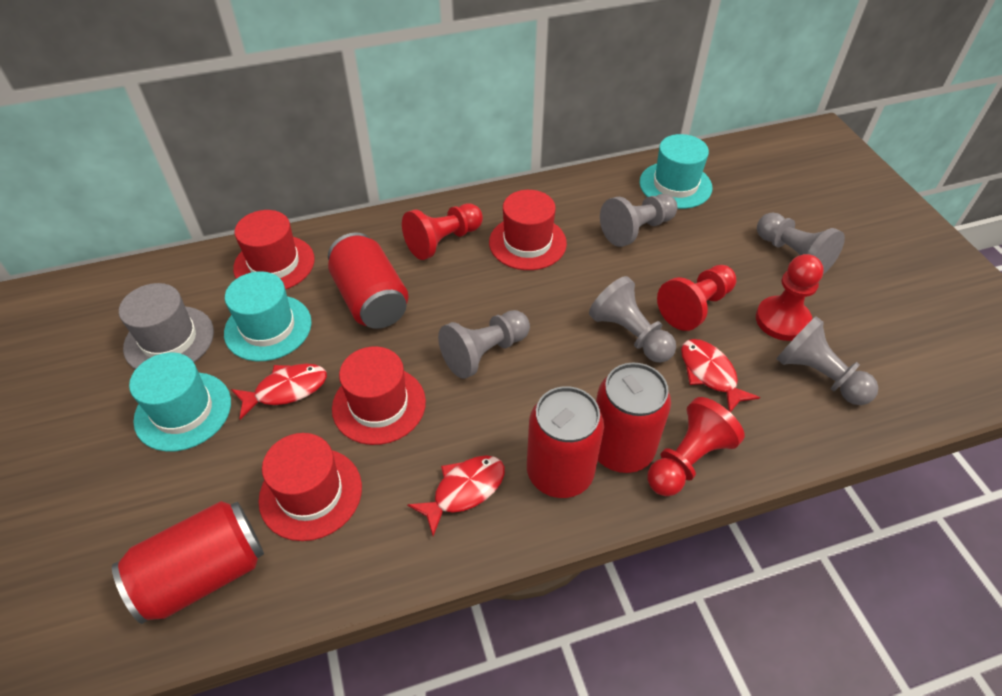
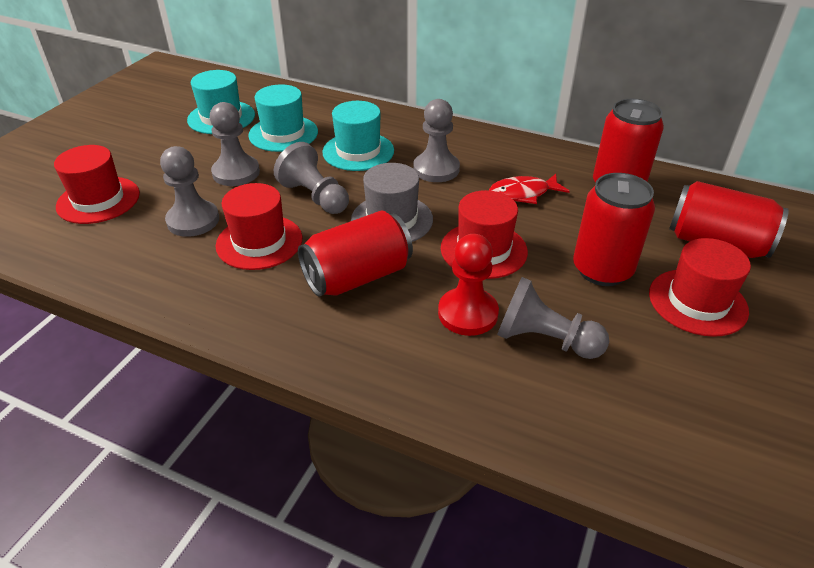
red fish: 3 -> 1
red pawn: 4 -> 1

